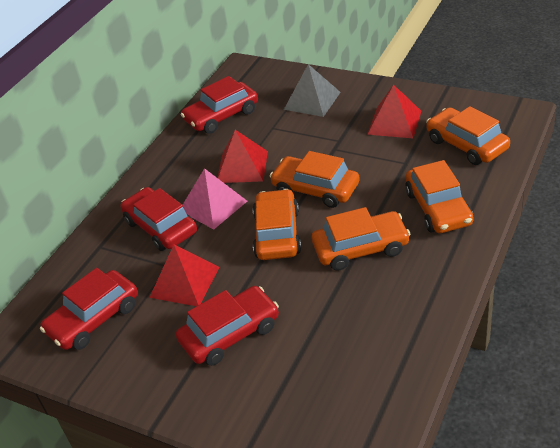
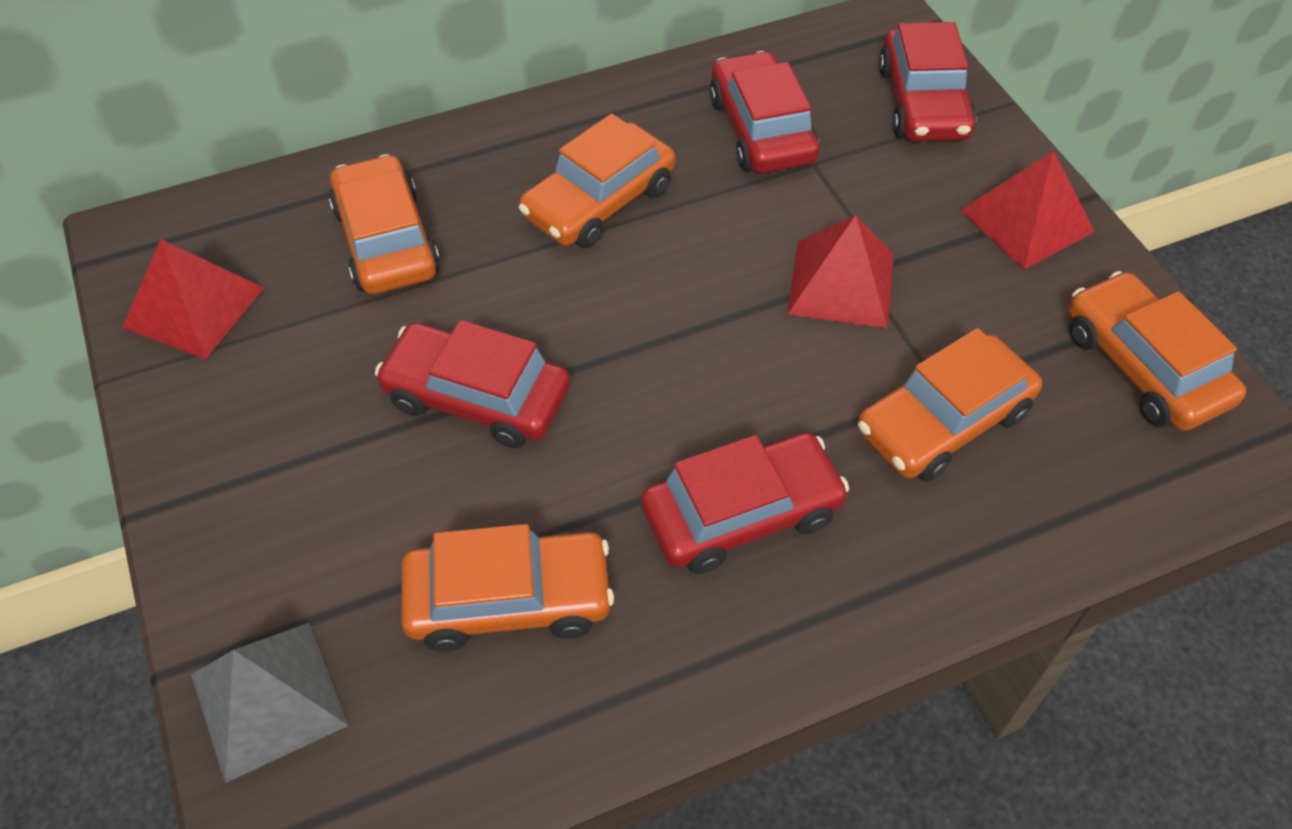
pink pyramid: 1 -> 0

